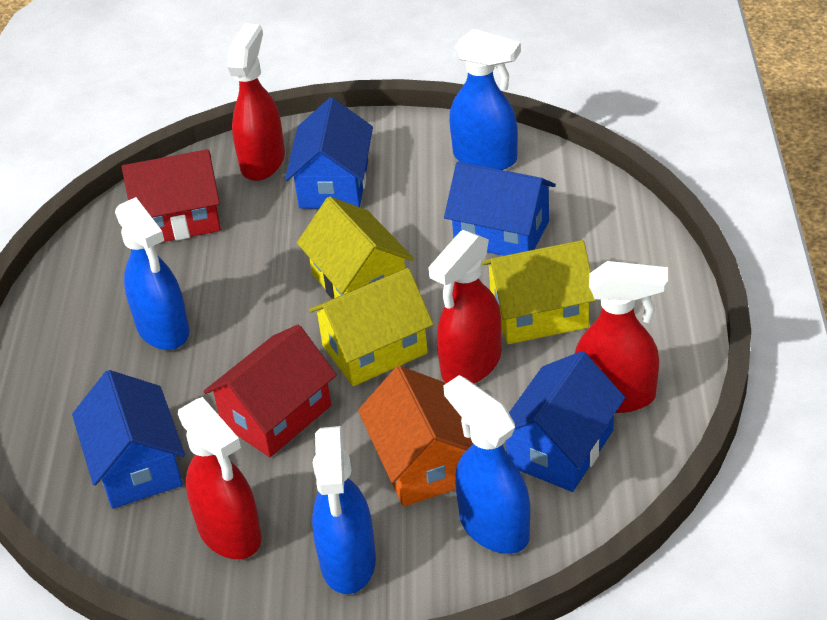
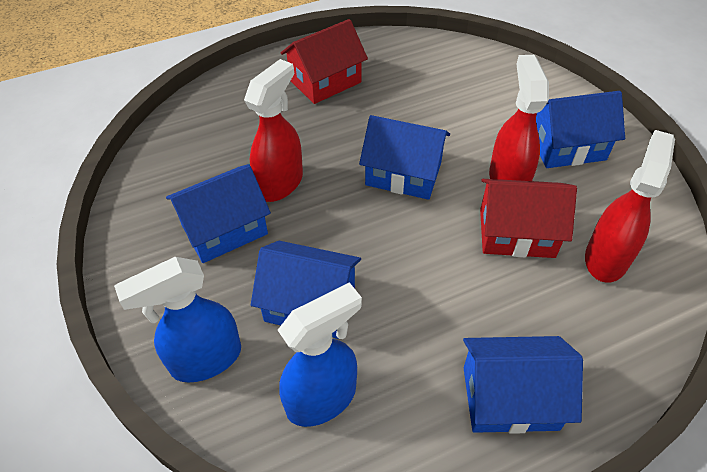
blue house: 4 -> 5
blue spray bottle: 4 -> 2
orange house: 1 -> 0
red spray bottle: 4 -> 3
yellow house: 3 -> 0

